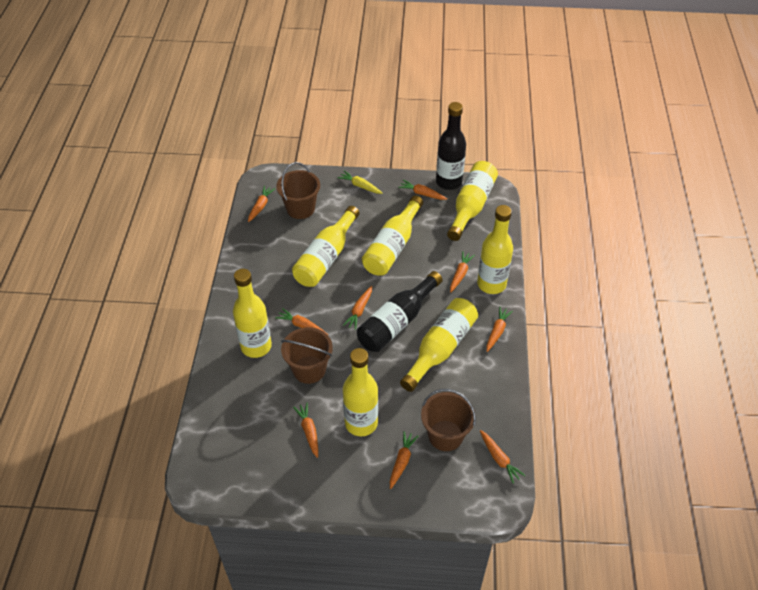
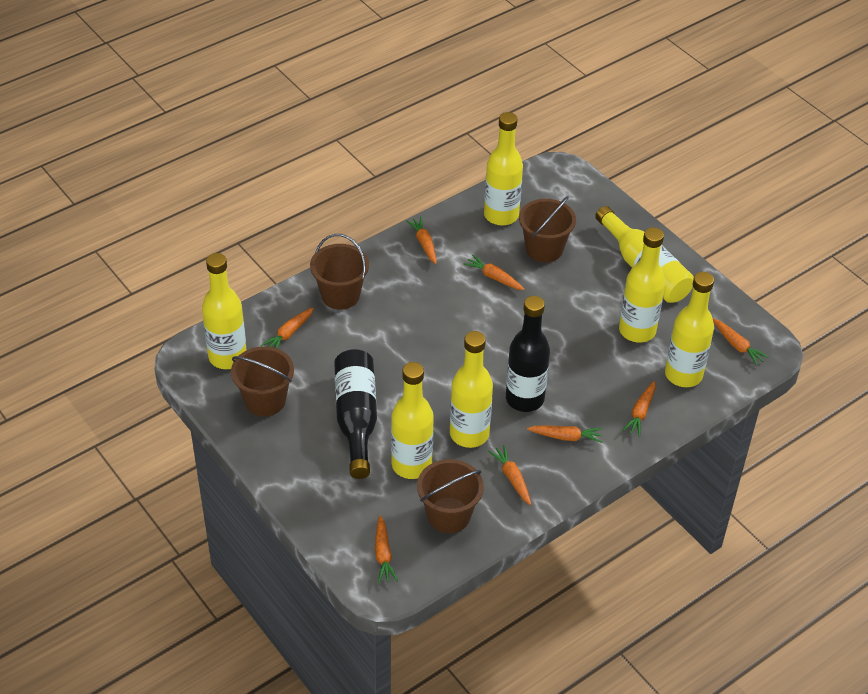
brown bucket: 3 -> 4
orange carrot: 9 -> 8
yellow carrot: 1 -> 0

